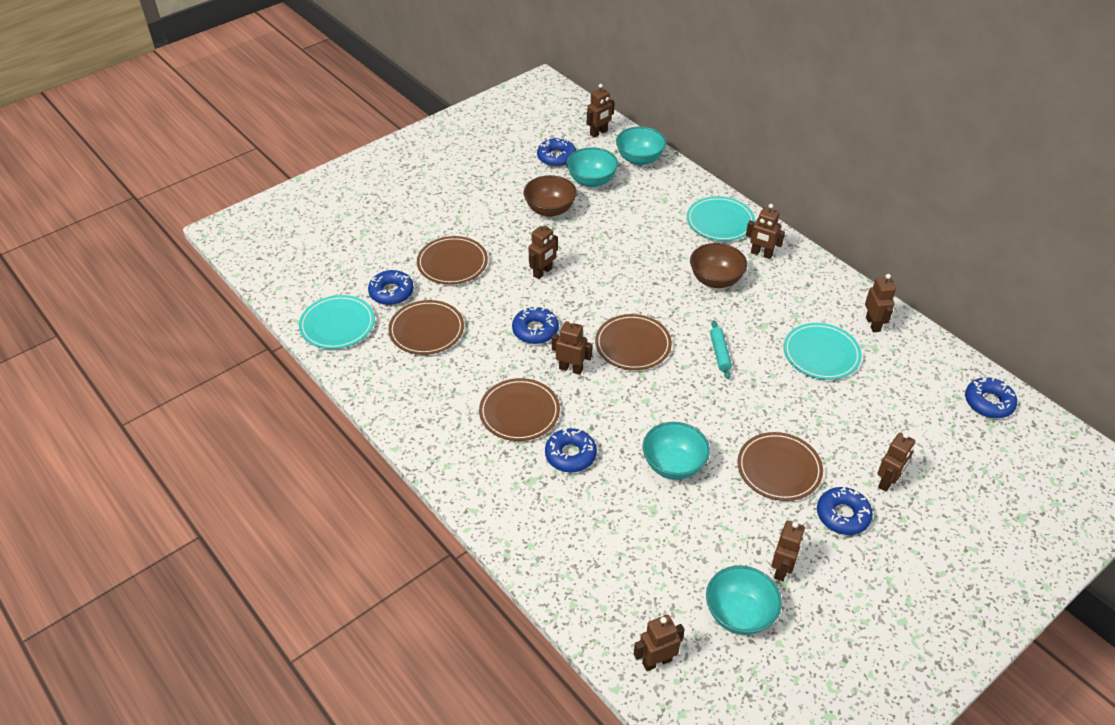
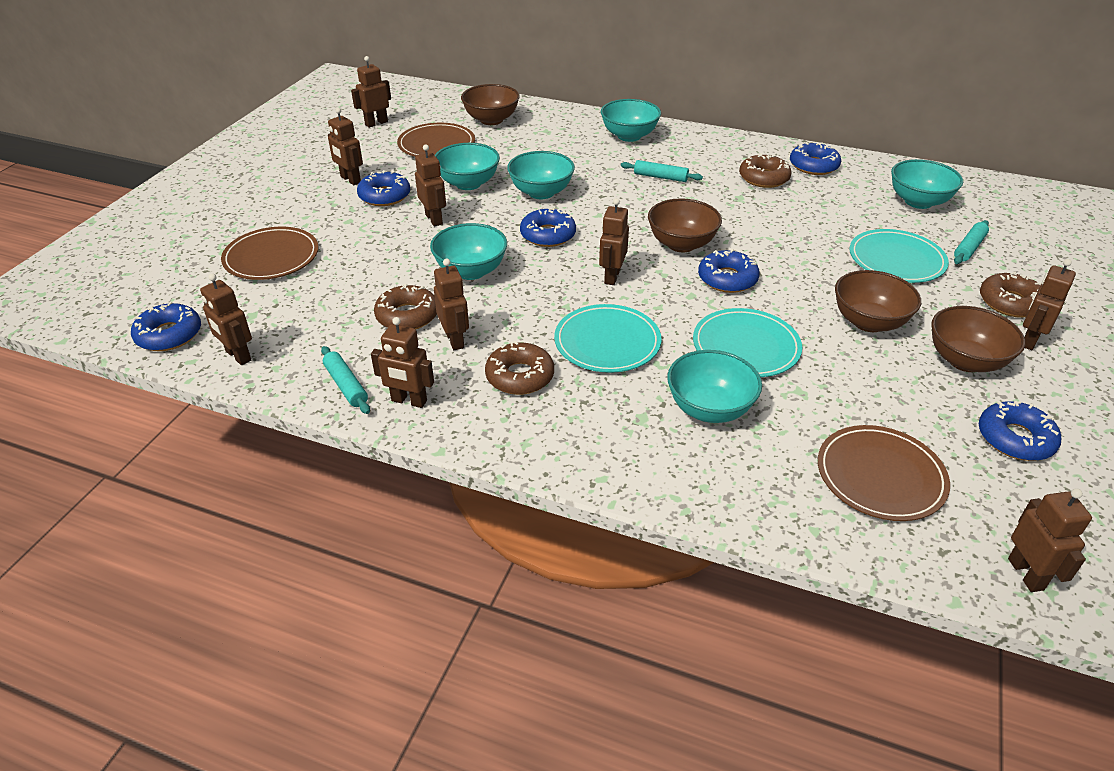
brown bowl: 2 -> 4
brown donut: 0 -> 4
brown plate: 5 -> 3
brown robot: 8 -> 9
turquoise bowl: 4 -> 6
turquoise rolling pin: 1 -> 3

